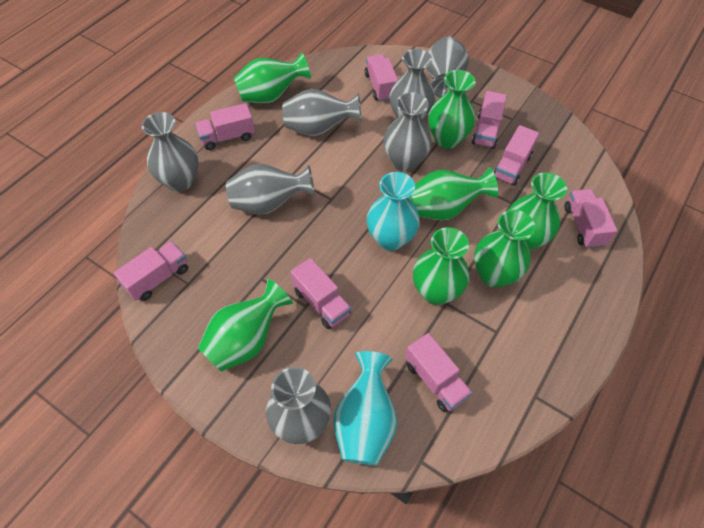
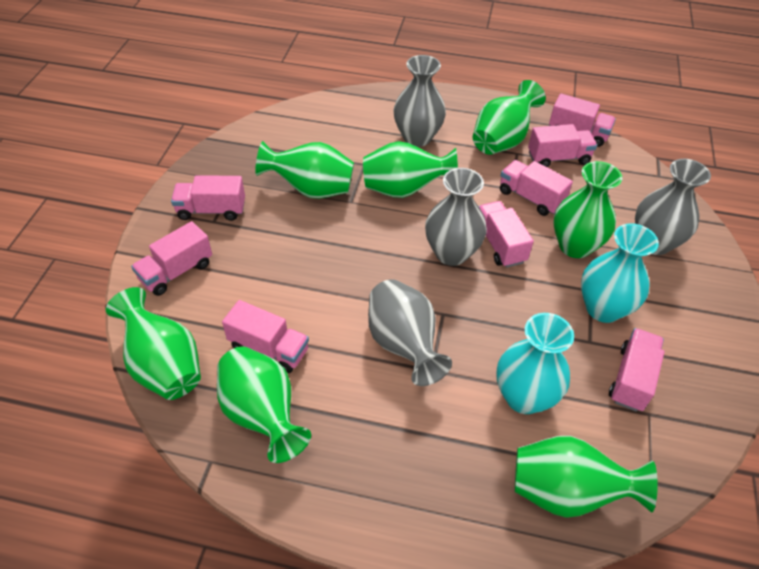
grey vase: 7 -> 4

